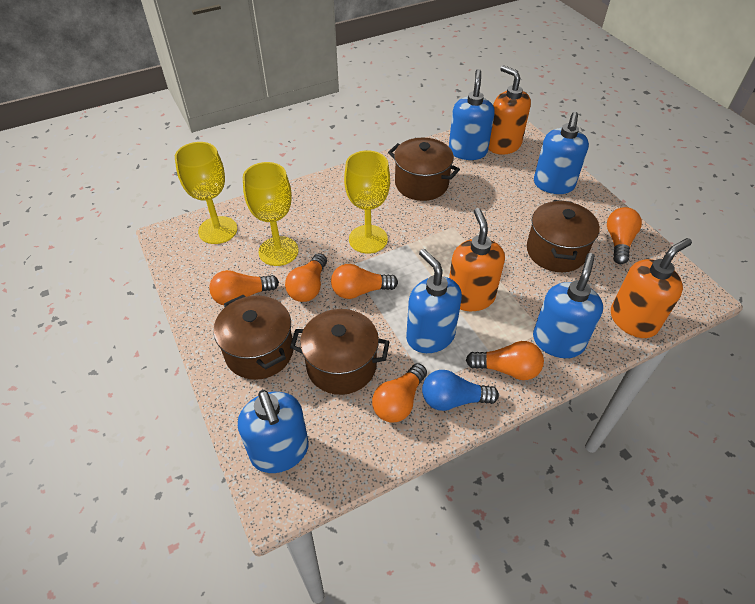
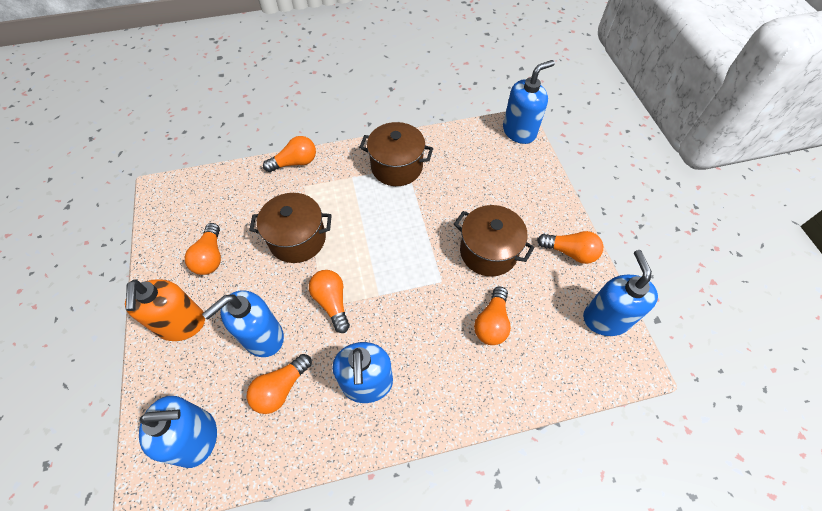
blue light bulb: 1 -> 0
brown pot: 4 -> 3
orange soap dispenser: 3 -> 1
yellow goblet: 3 -> 0

